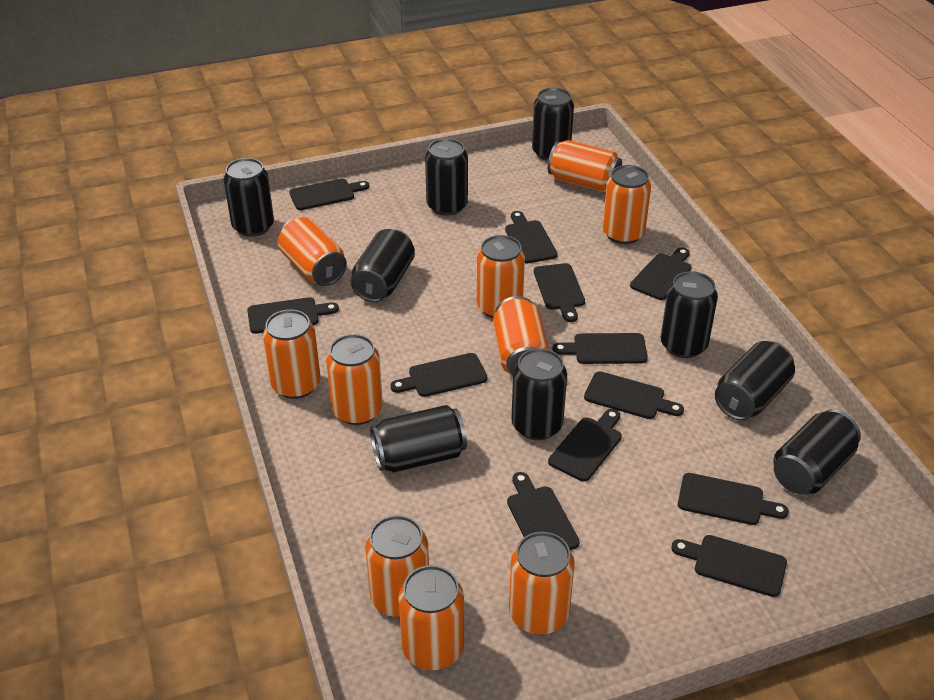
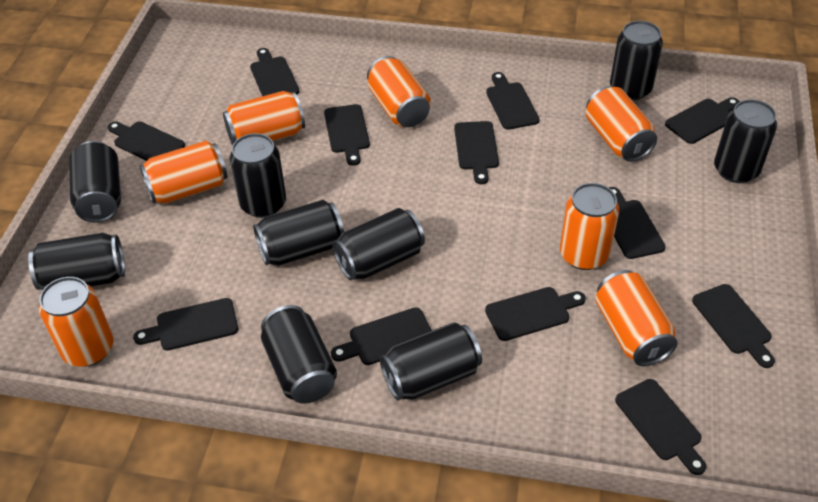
orange can: 10 -> 7

